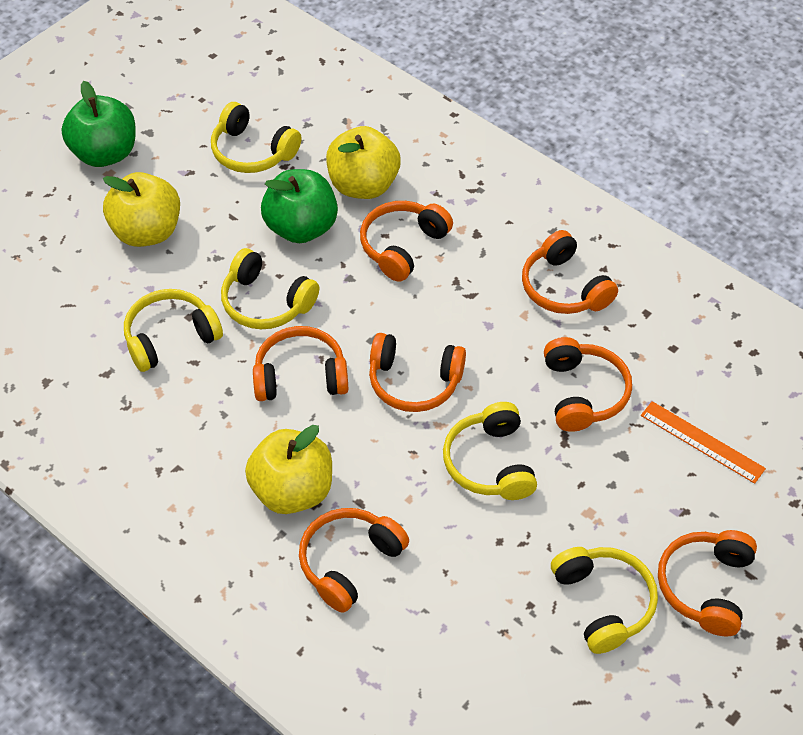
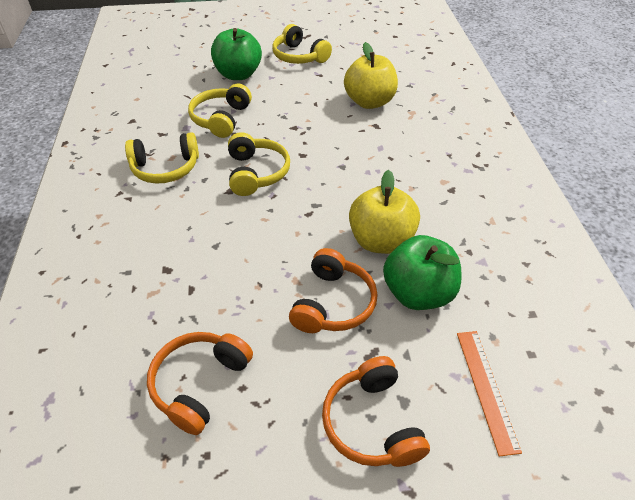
orange headphones: 7 -> 3
yellow apple: 3 -> 2
yellow headphones: 5 -> 4

